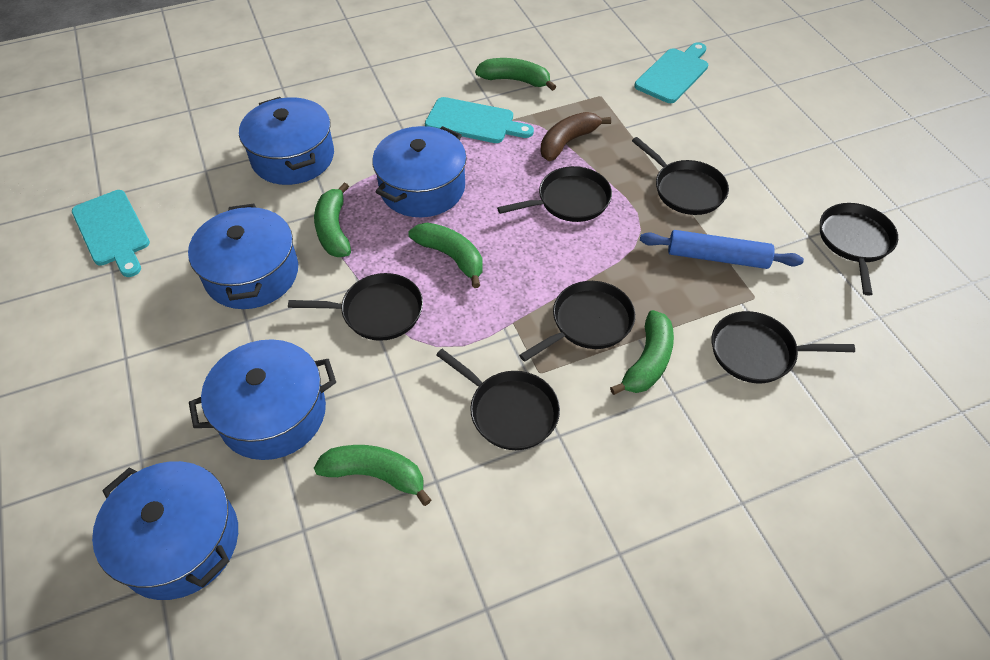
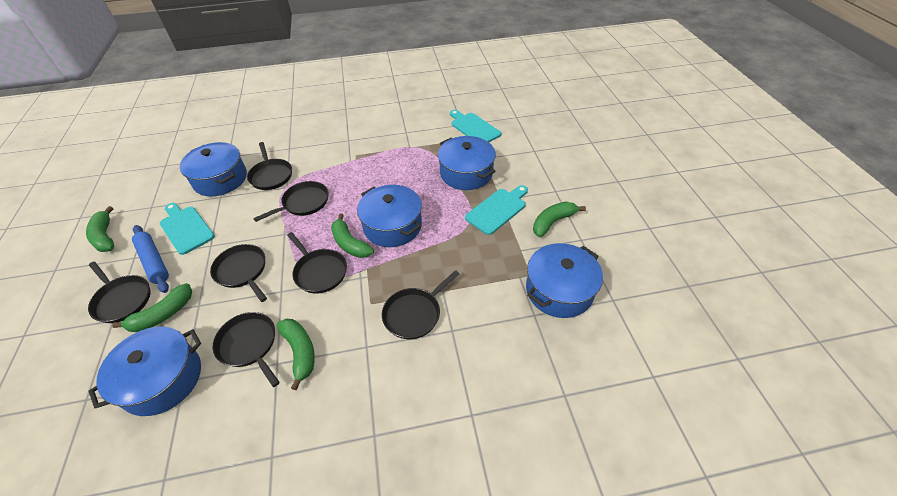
brown banana: 1 -> 0

